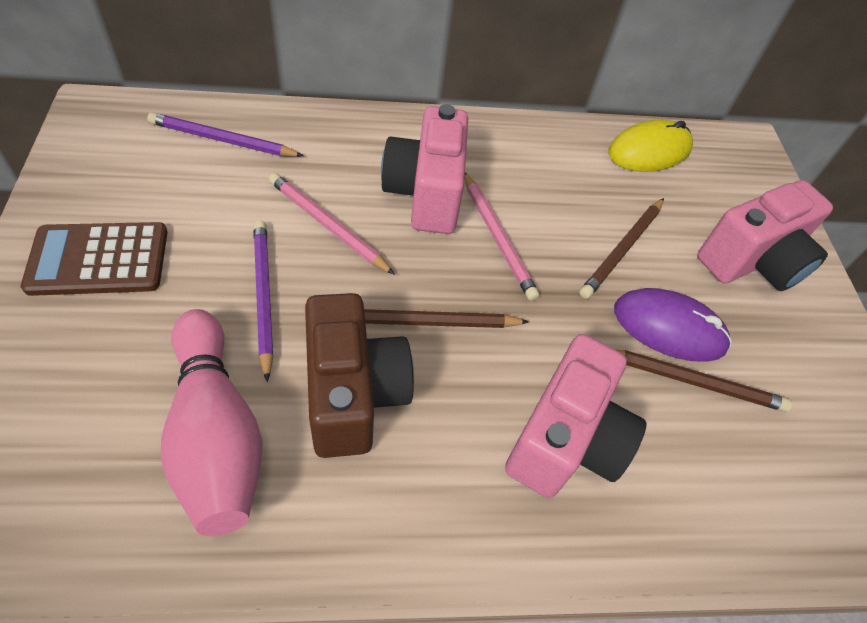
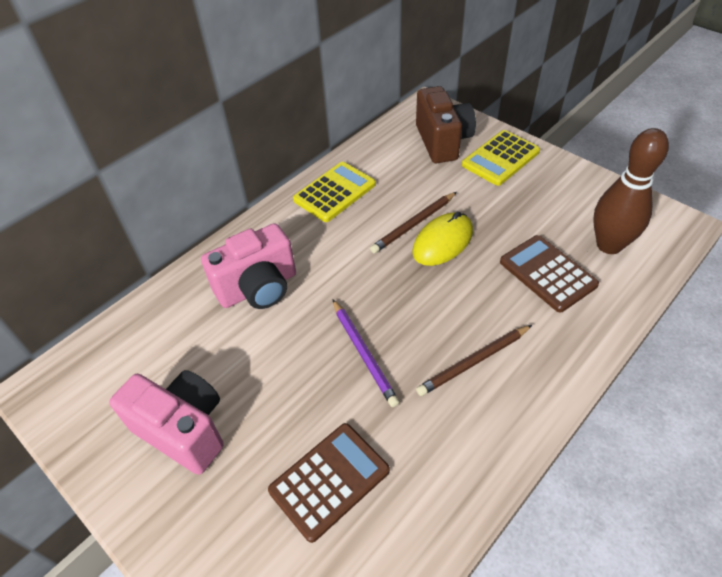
brown bowling pin: 0 -> 1
brown calculator: 1 -> 2
brown pencil: 3 -> 2
pink bowling pin: 1 -> 0
pink camera: 3 -> 2
pink pencil: 2 -> 0
purple mouse: 1 -> 0
purple pencil: 2 -> 1
yellow calculator: 0 -> 2

